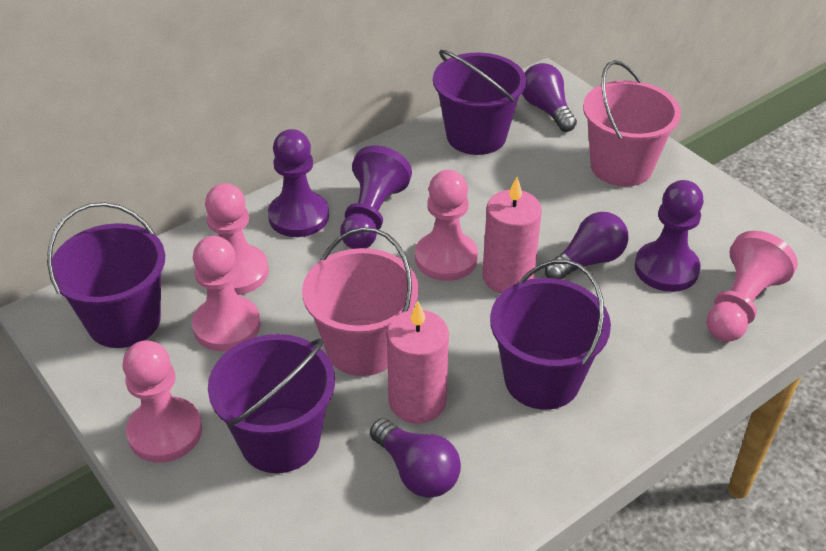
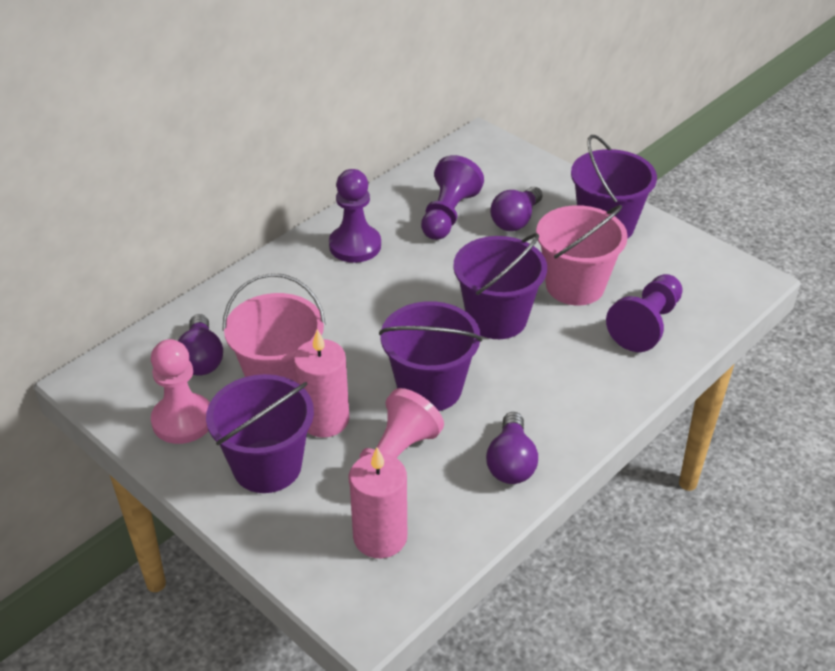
pink pawn: 5 -> 2

